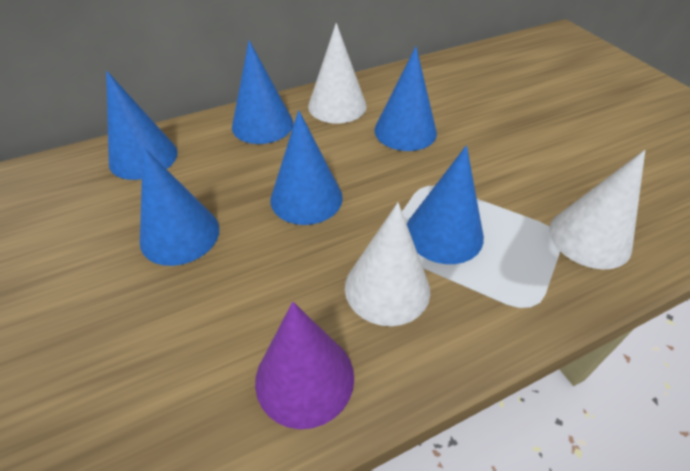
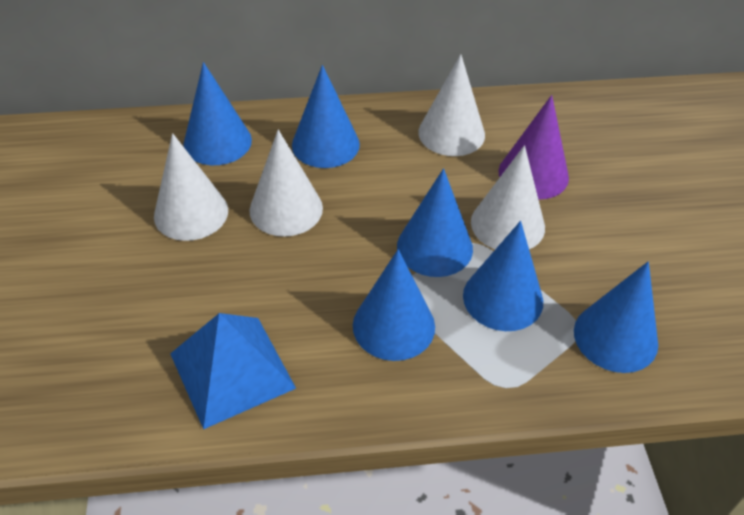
blue pyramid: 0 -> 1
white cone: 3 -> 4

